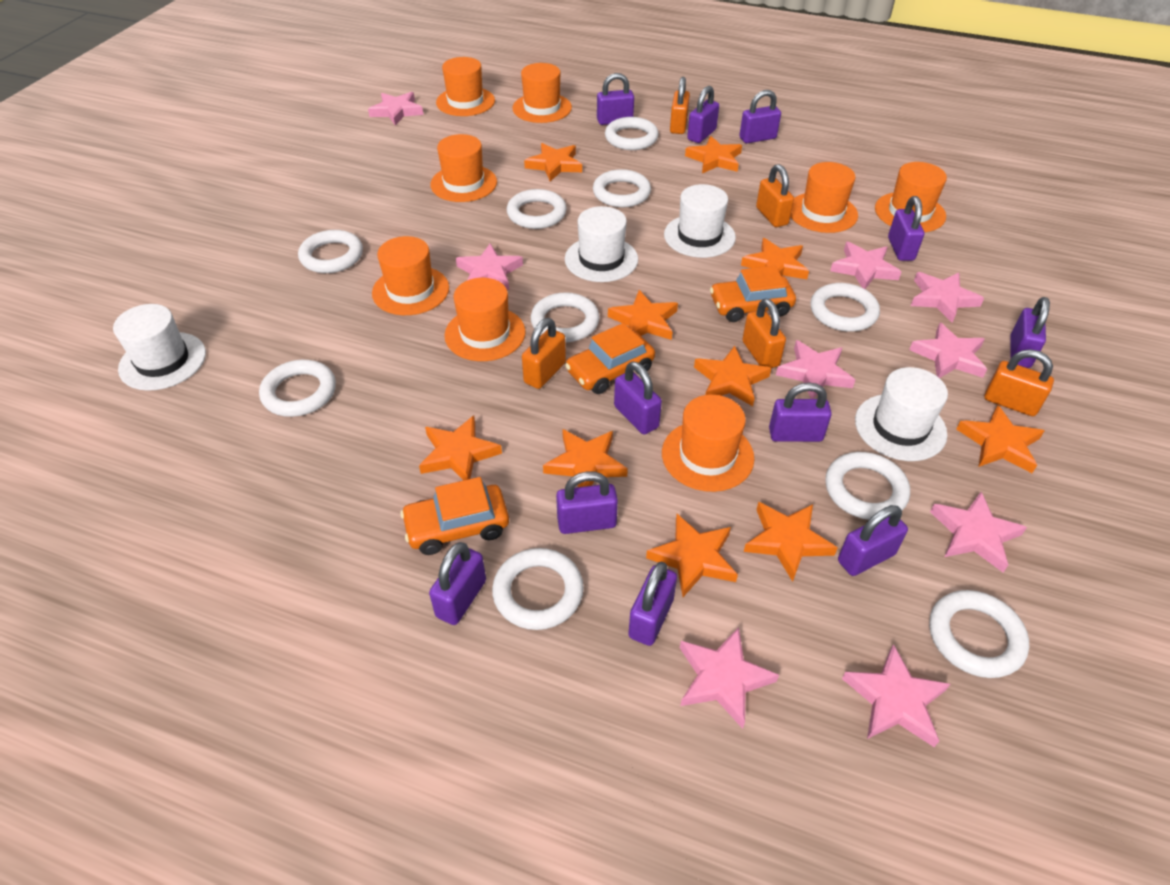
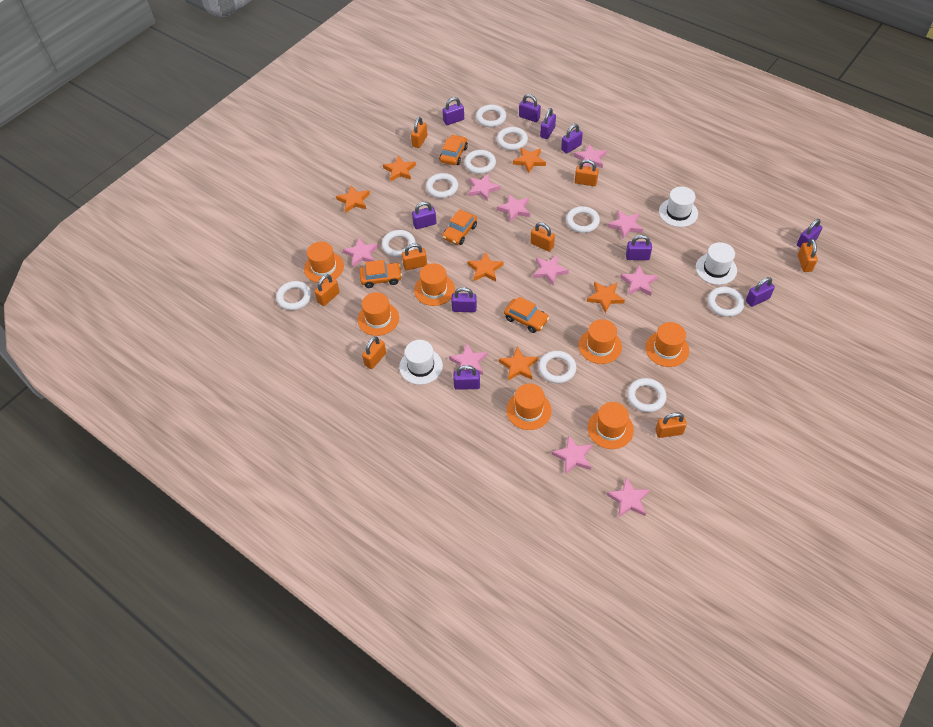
orange car: 3 -> 4
orange hat: 8 -> 7
orange padlock: 5 -> 8
orange star: 10 -> 6
pink star: 9 -> 10
purple padlock: 11 -> 10
white hat: 4 -> 3

